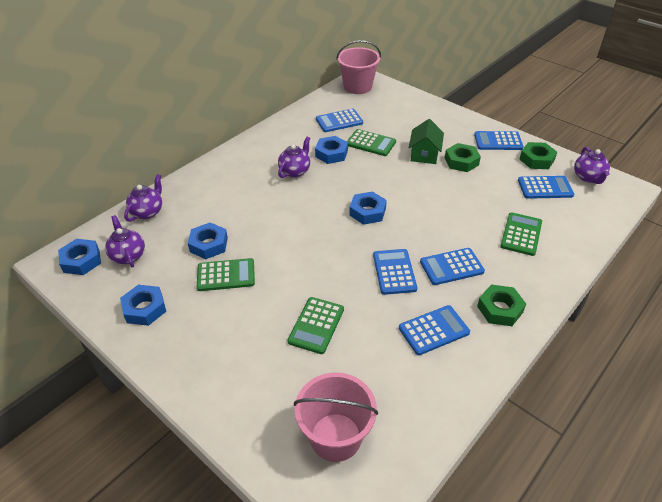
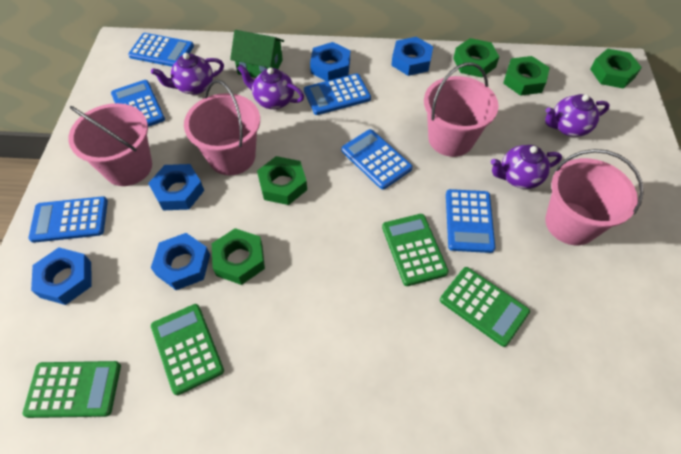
green nut: 3 -> 5
pink bucket: 2 -> 4

